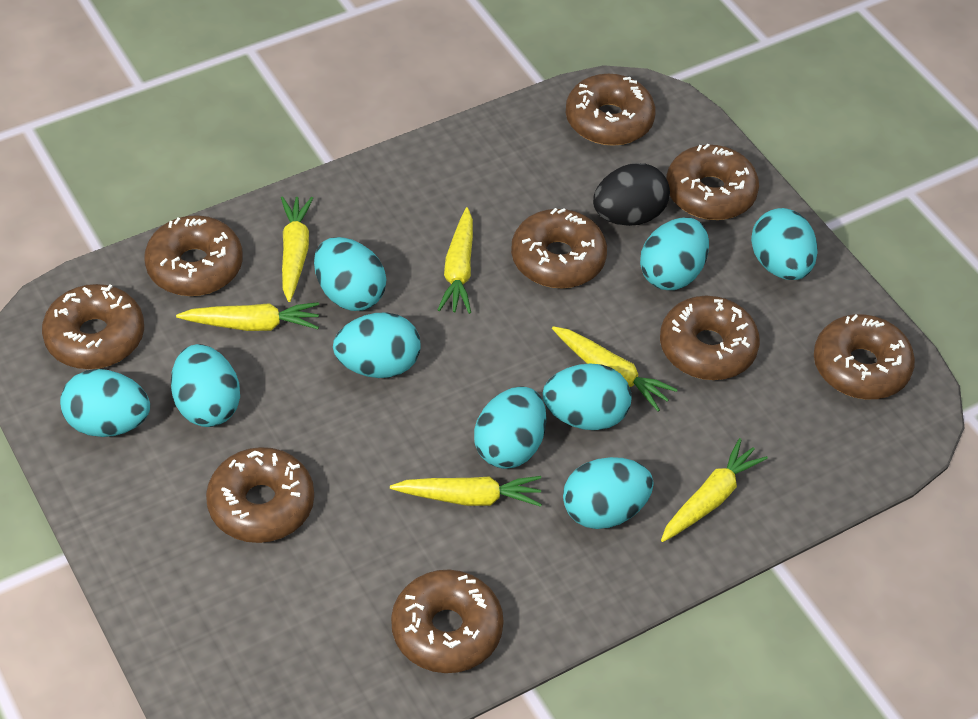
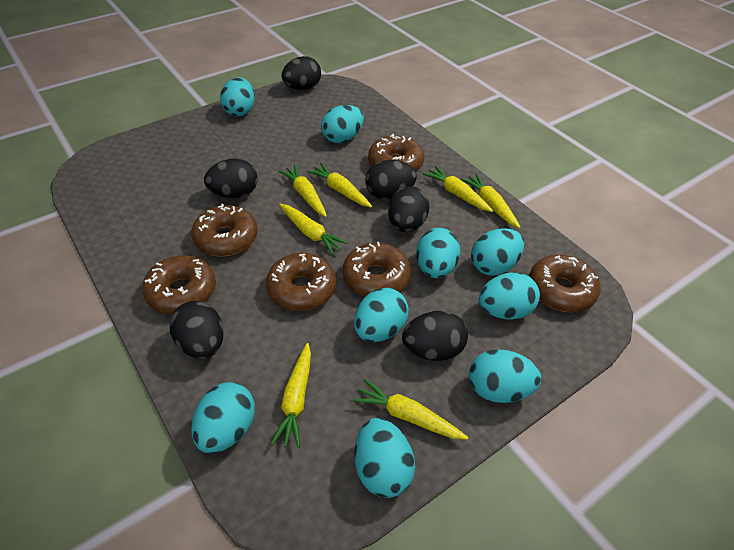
black egg: 1 -> 6
brown donut: 9 -> 6
yellow carrot: 6 -> 7

